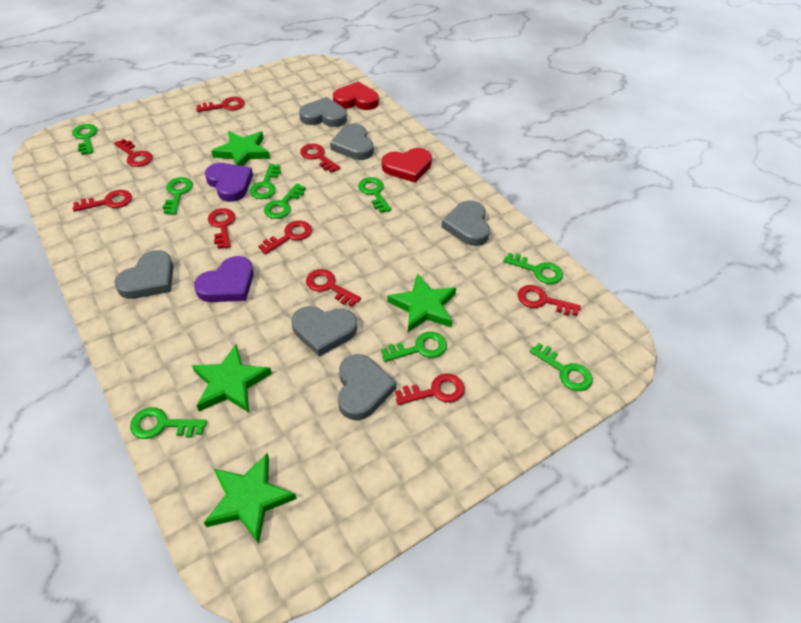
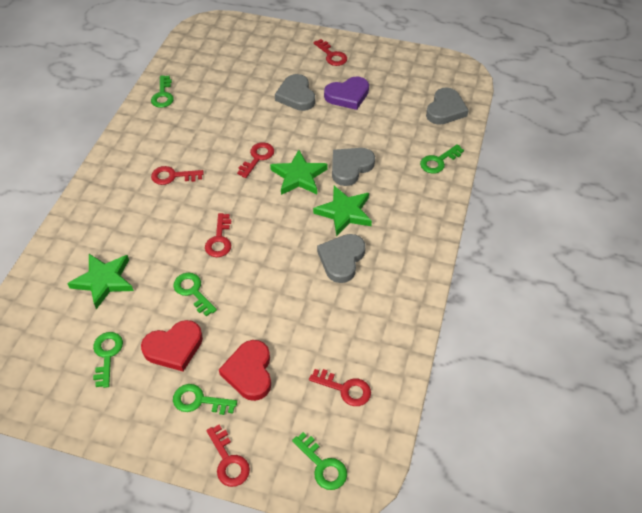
green key: 9 -> 6
green star: 4 -> 3
grey heart: 6 -> 4
purple heart: 2 -> 1
red key: 9 -> 6

